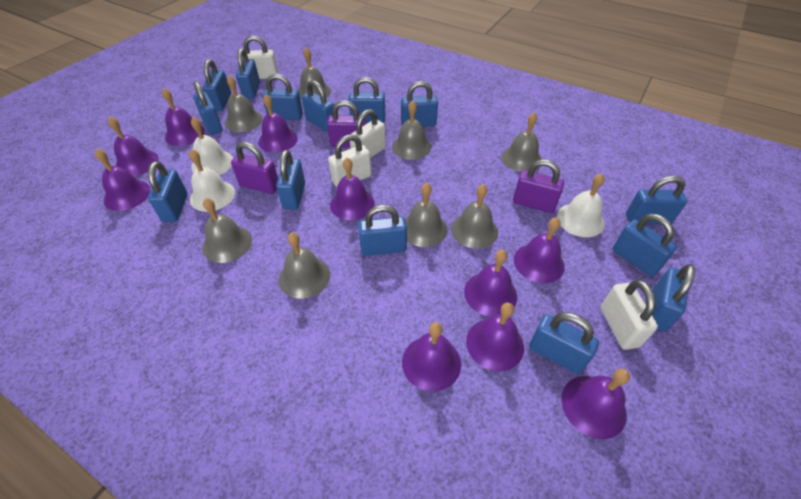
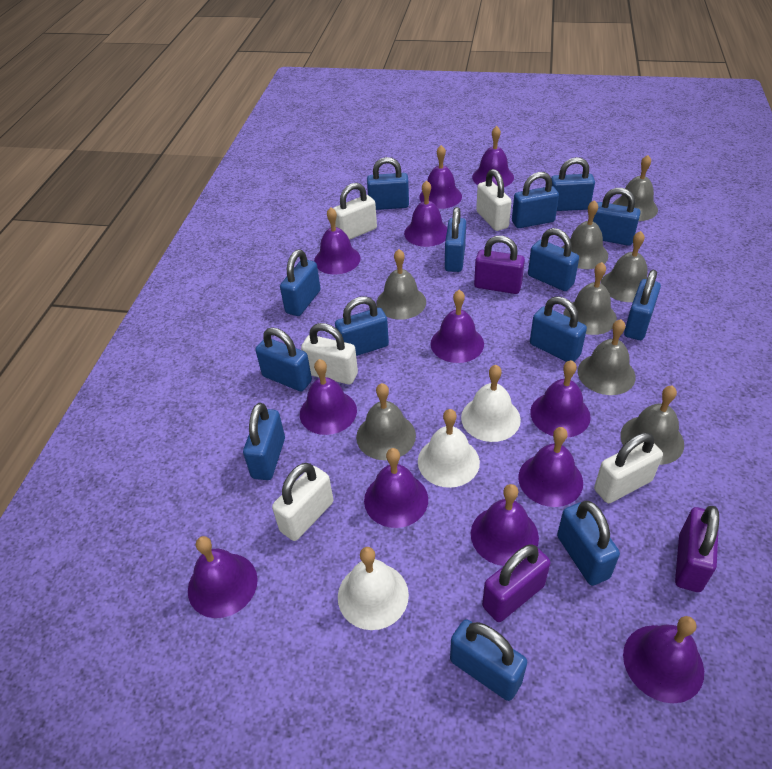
purple bell: 10 -> 12
white padlock: 4 -> 5

